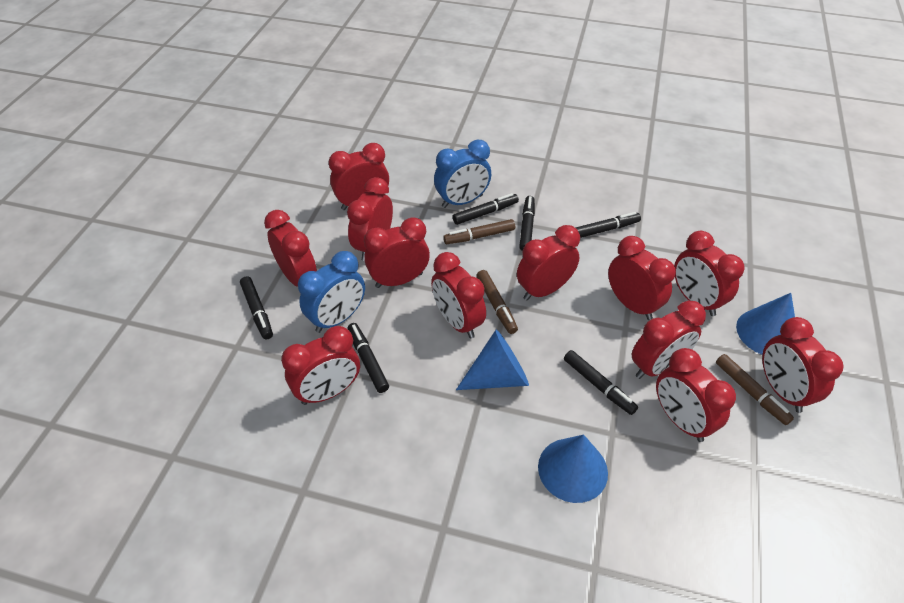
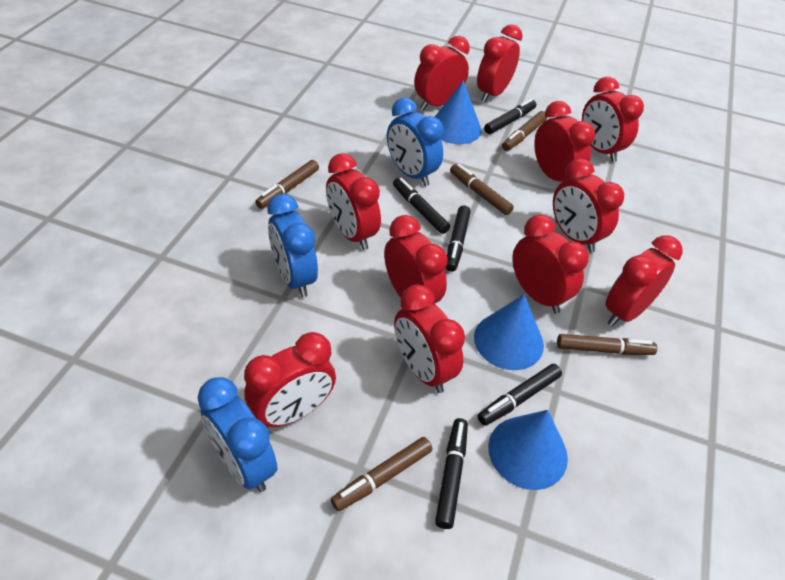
black marker: 6 -> 5
blue clock: 2 -> 3
brown marker: 3 -> 5
red clock: 12 -> 11

